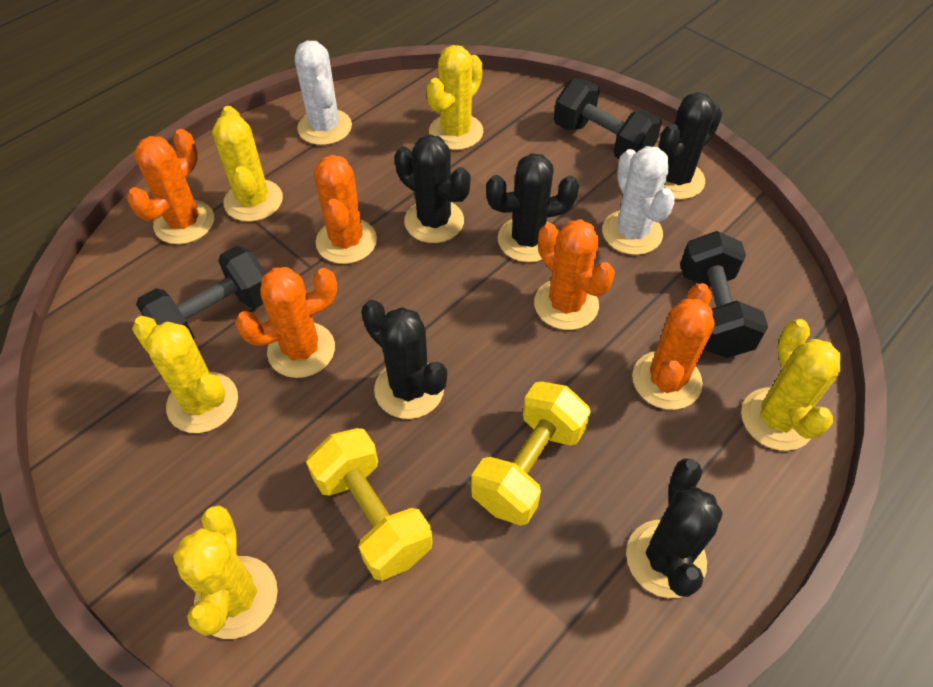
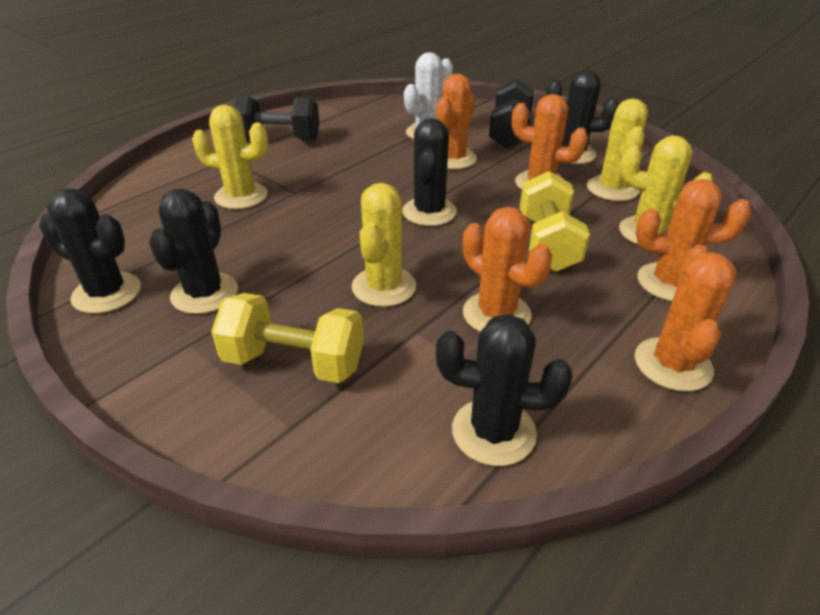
black dumbbell: 3 -> 2
white cactus: 2 -> 1
yellow cactus: 5 -> 4

